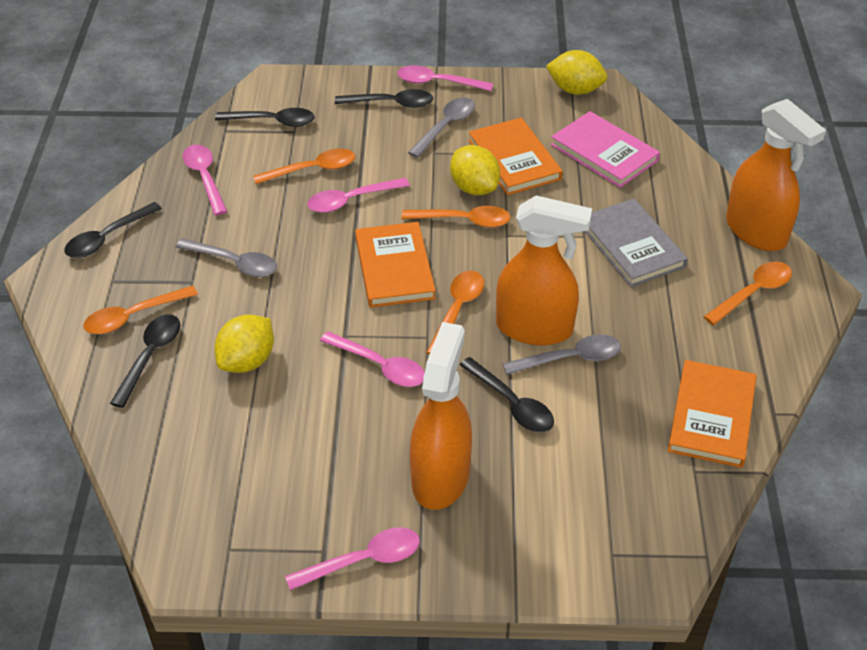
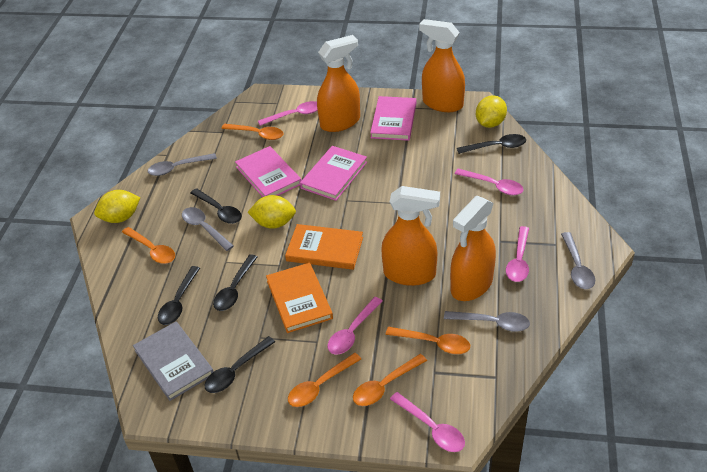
grey spoon: 3 -> 4
orange book: 3 -> 2
orange spray bottle: 3 -> 4
pink book: 1 -> 3

